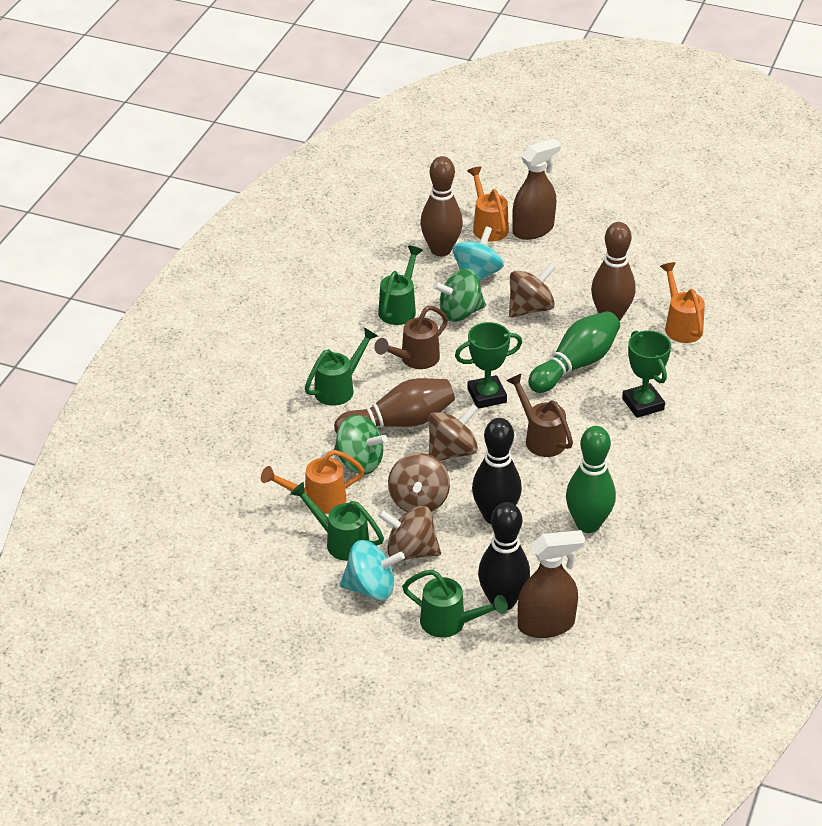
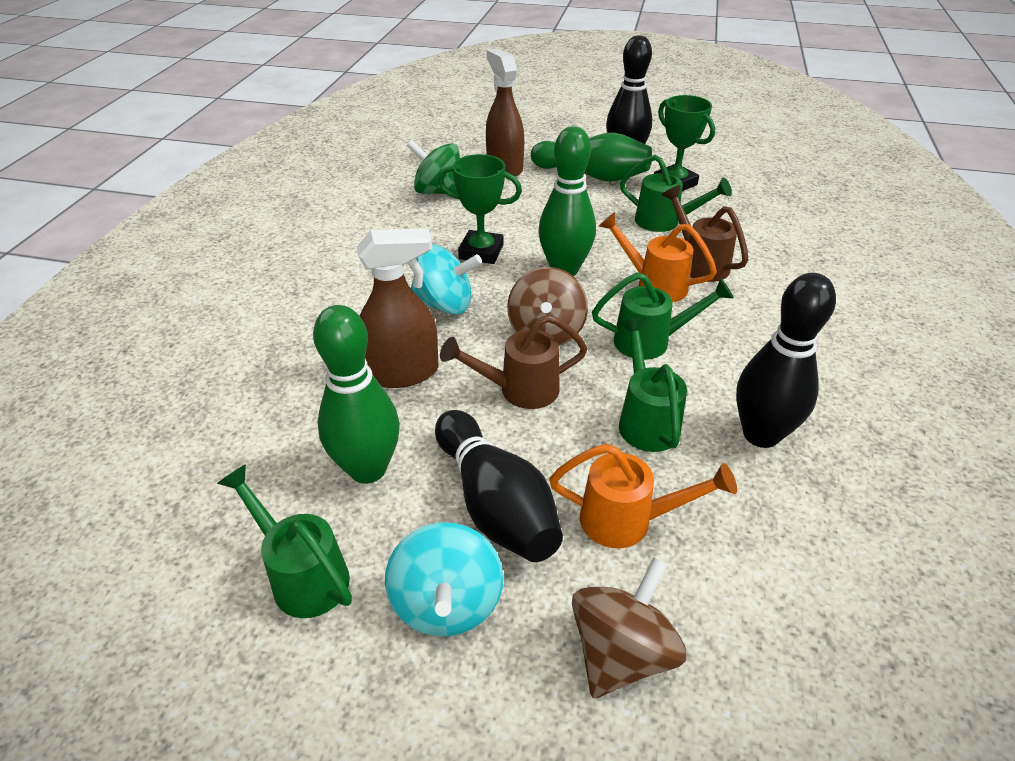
black bowling pin: 2 -> 3
brown bowling pin: 3 -> 0
brown spinning top: 4 -> 2
green bowling pin: 2 -> 3
green spinning top: 2 -> 1
orange watering can: 3 -> 2

